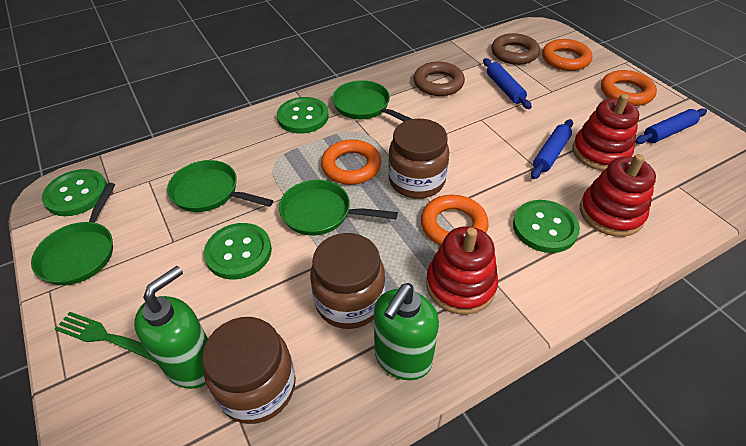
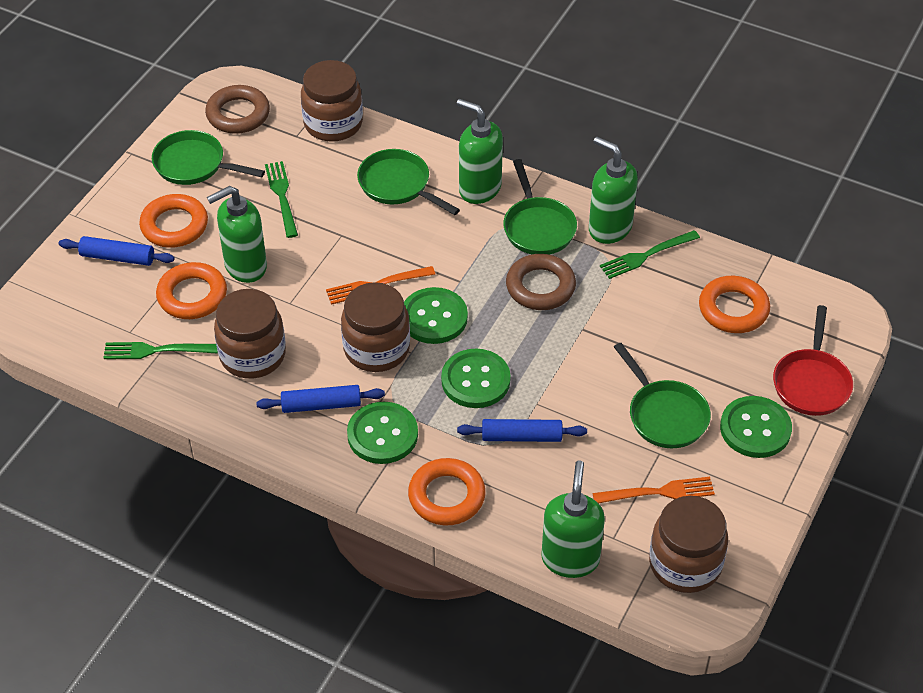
brown jar: 3 -> 4
green fork: 1 -> 3
green soap dispenser: 2 -> 4
orange fork: 0 -> 2
red pan: 0 -> 1
red stacking toy: 3 -> 0

